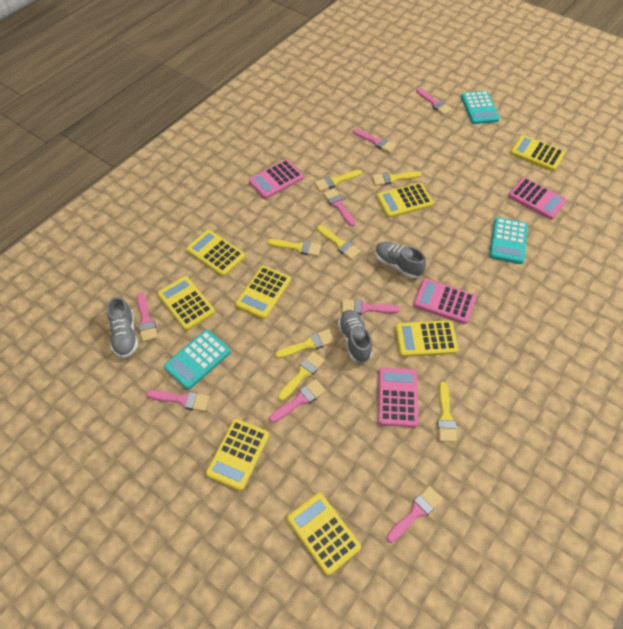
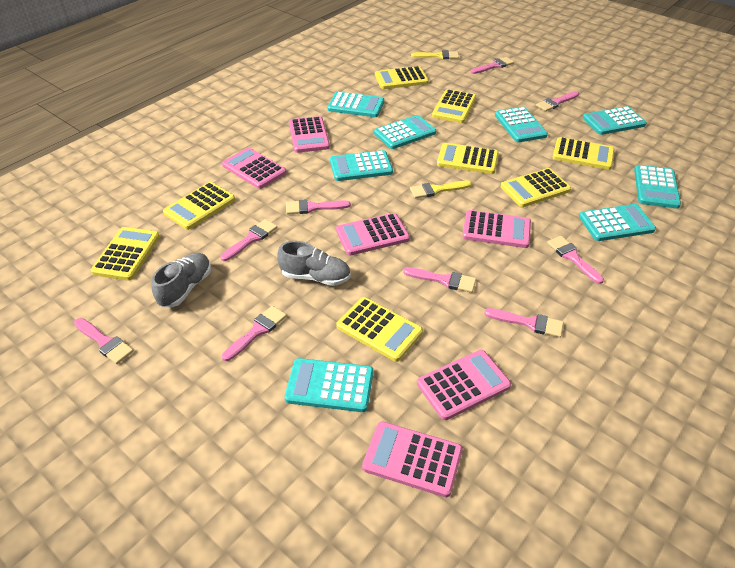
grey shoe: 3 -> 2
pink brush: 8 -> 9
pink calculator: 4 -> 6
turquoise calculator: 3 -> 8
yellow brush: 7 -> 2

